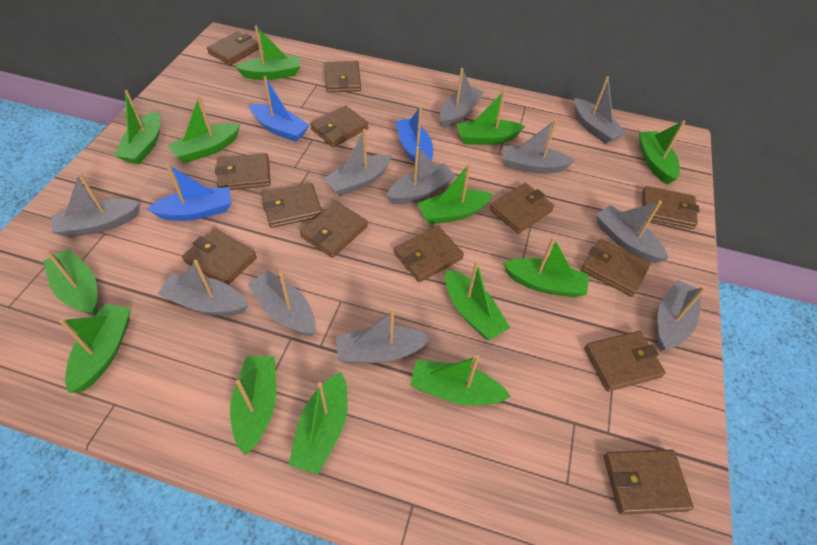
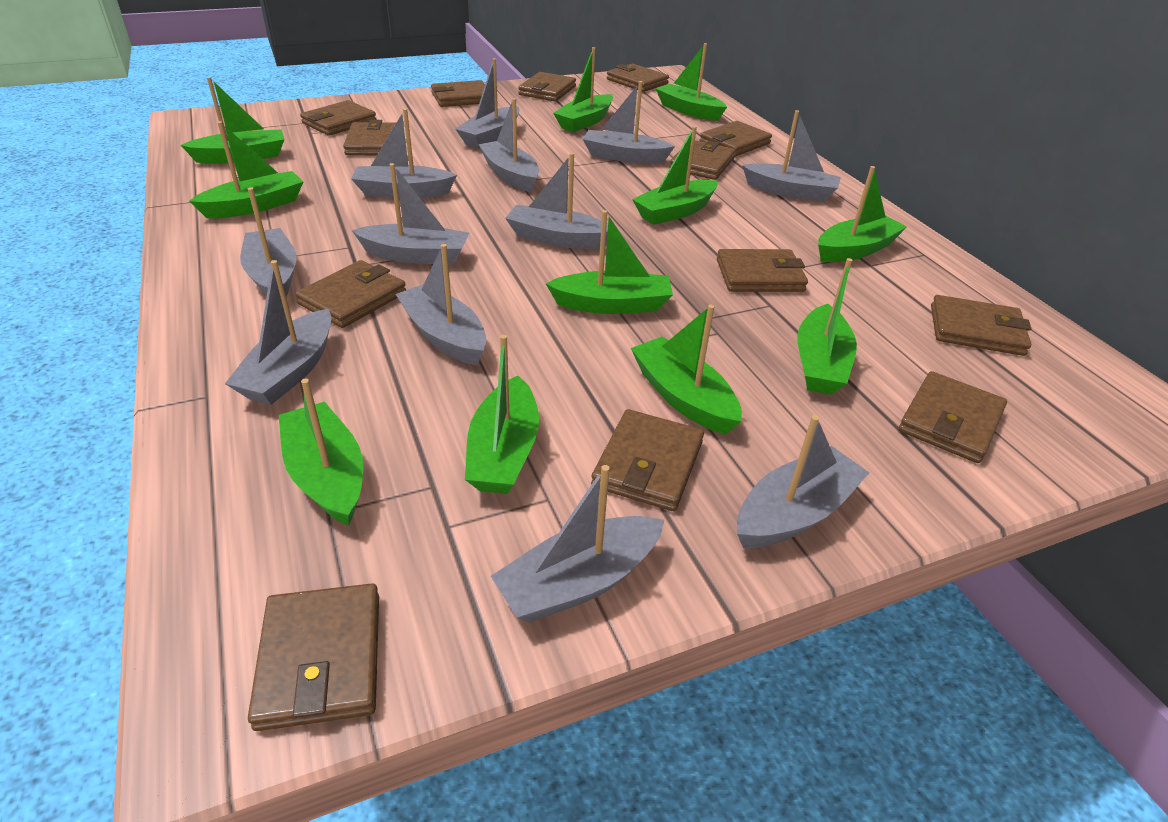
blue boat: 3 -> 0
green boat: 13 -> 11
grey boat: 11 -> 12

